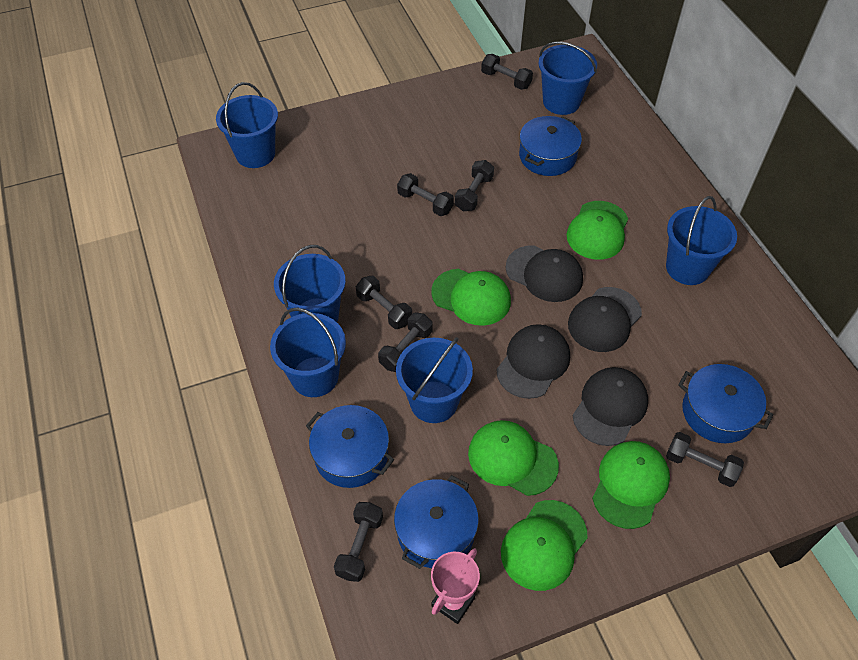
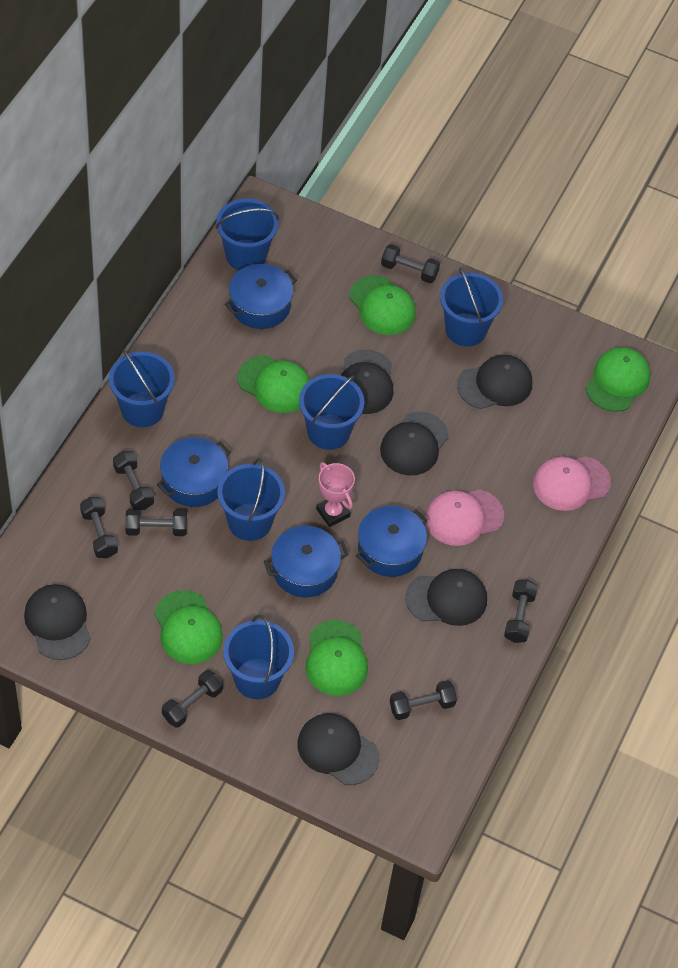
black cap: 4 -> 6
pink cap: 0 -> 2

